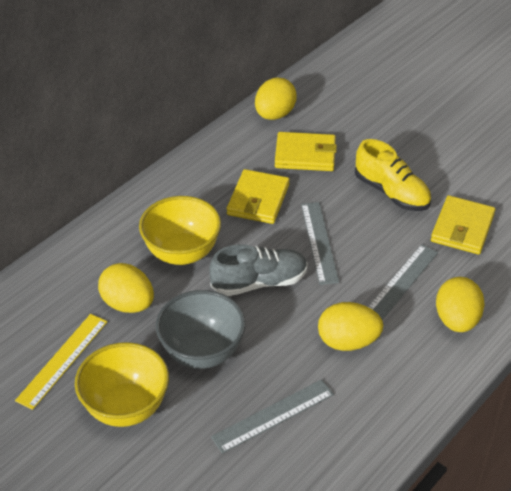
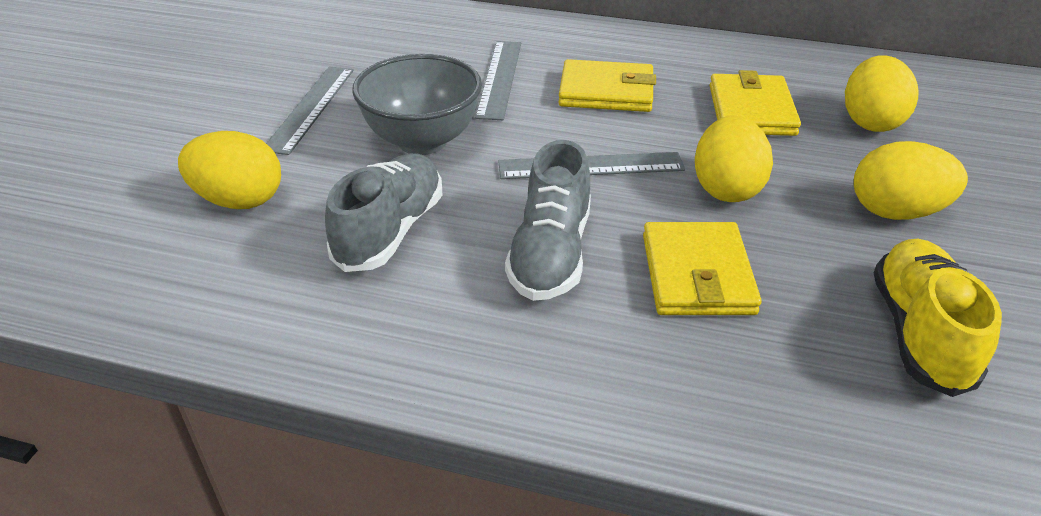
grey shoe: 1 -> 2
yellow bowl: 2 -> 0
yellow ruler: 1 -> 0

